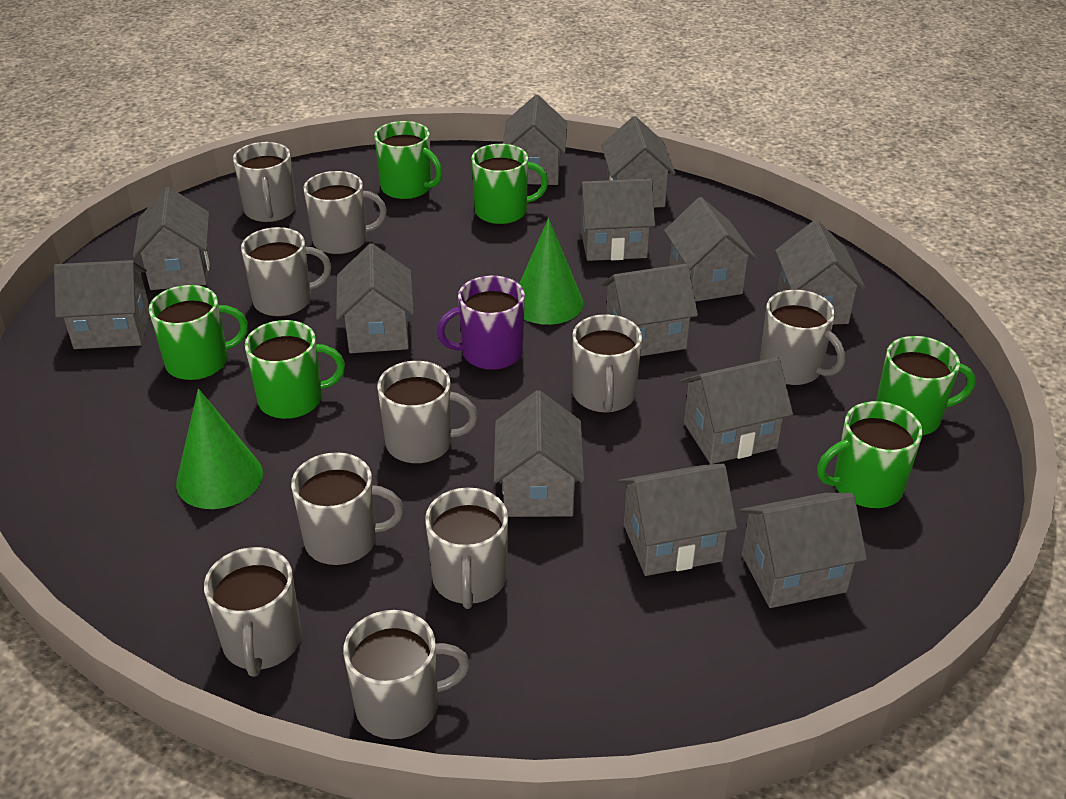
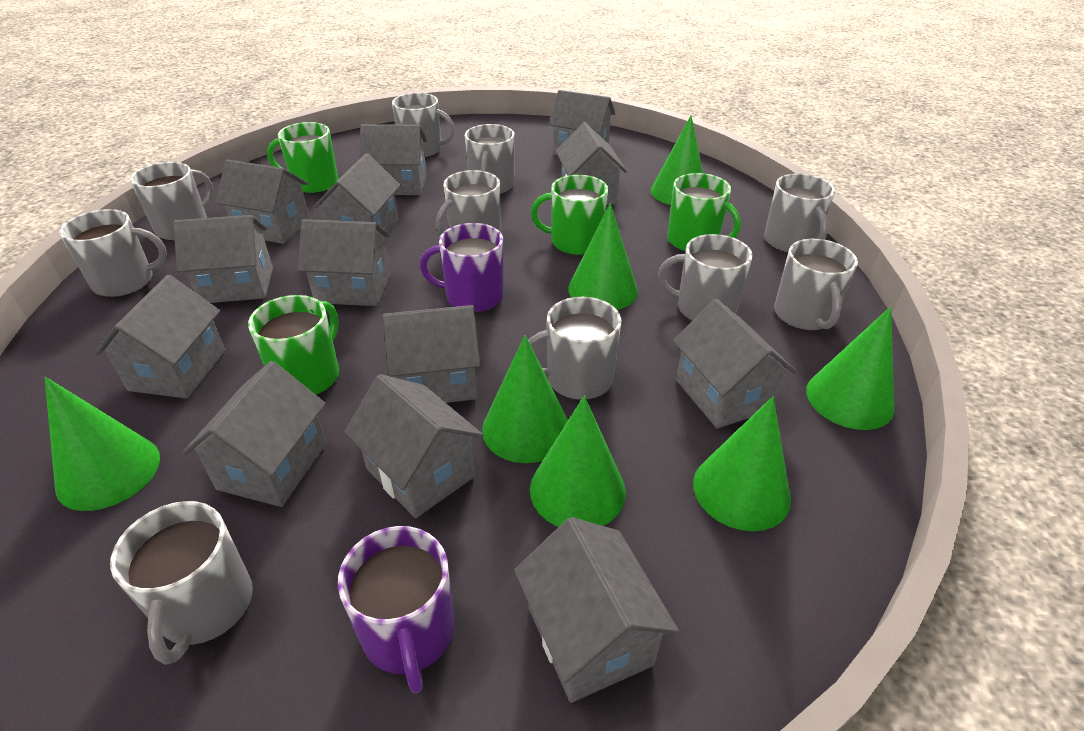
green cone: 2 -> 7
green mug: 6 -> 4
purple mug: 1 -> 2

